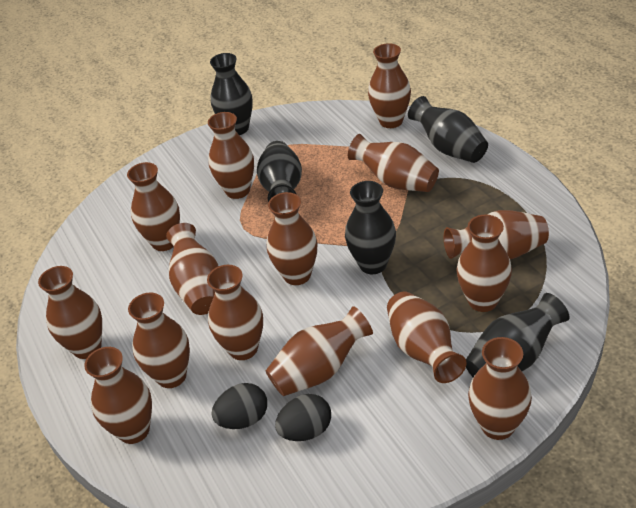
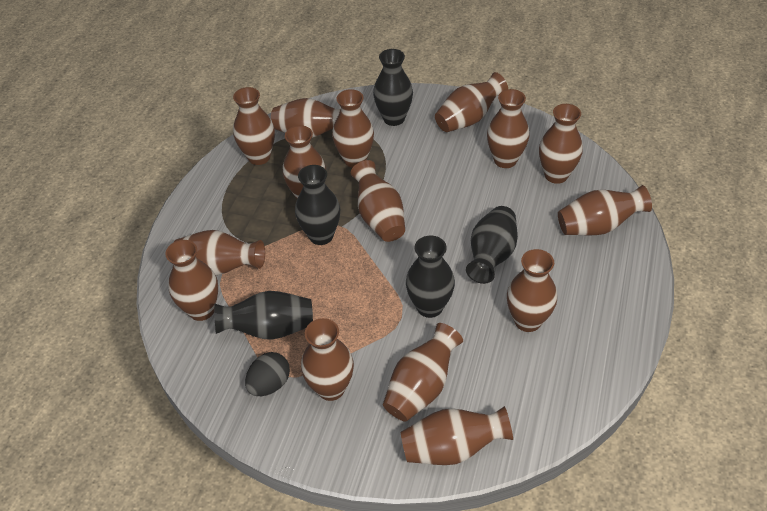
black egg: 2 -> 1

